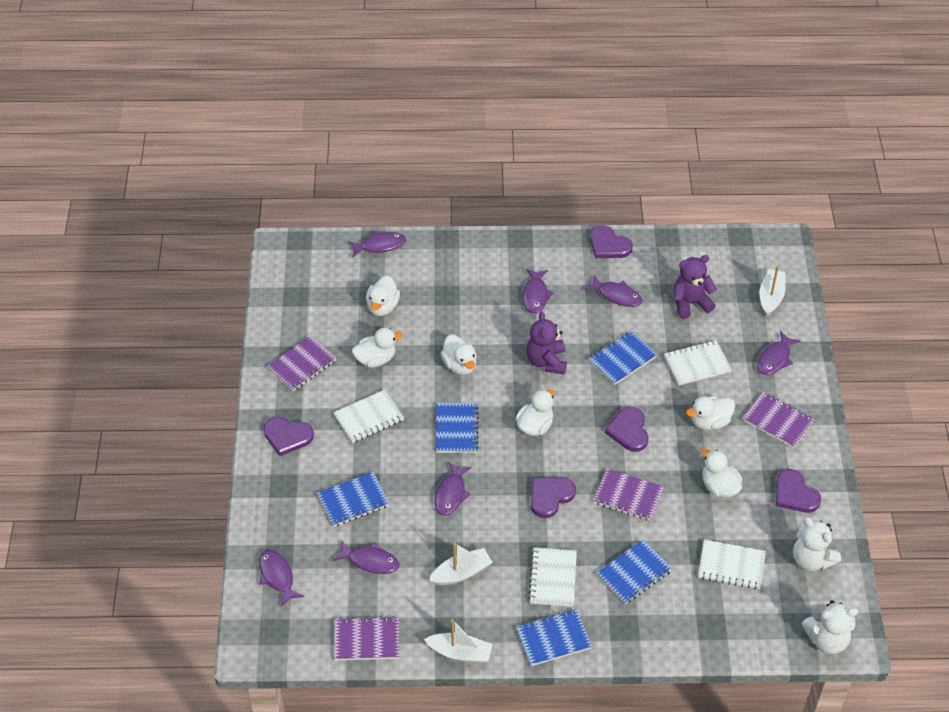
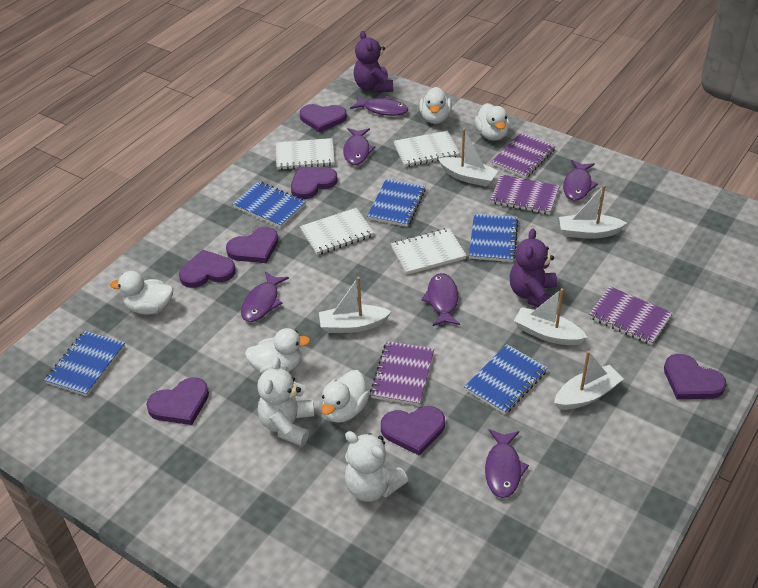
purple fish: 7 -> 6
purple heart: 5 -> 7
white boat: 3 -> 5
white duck: 6 -> 5

